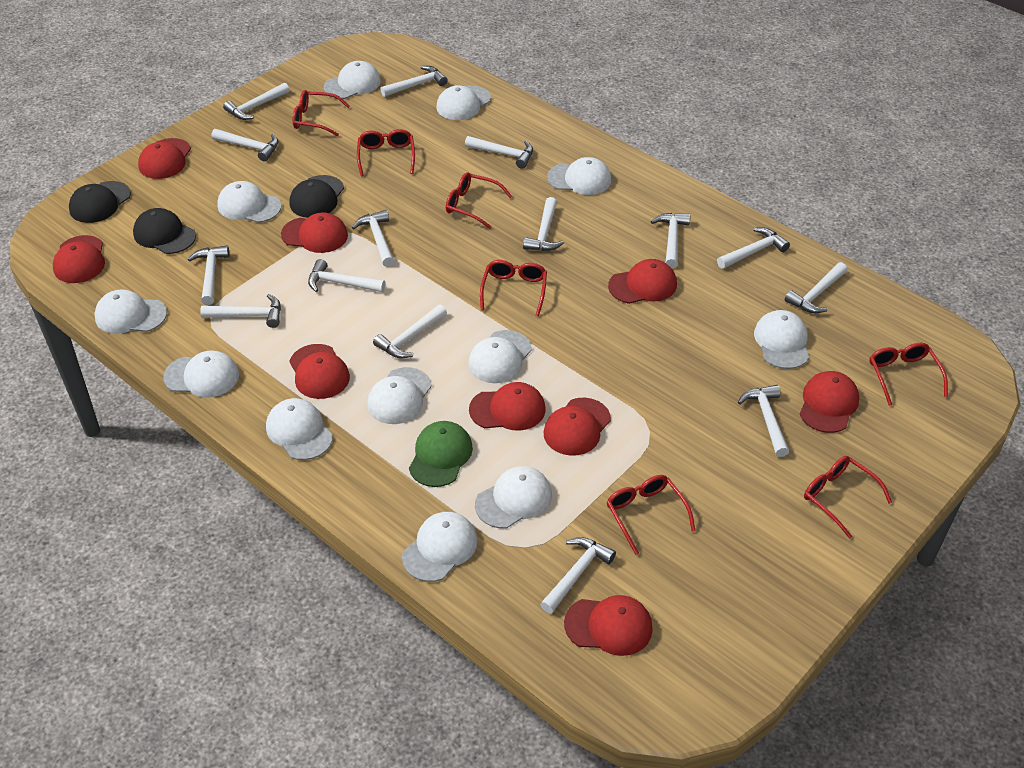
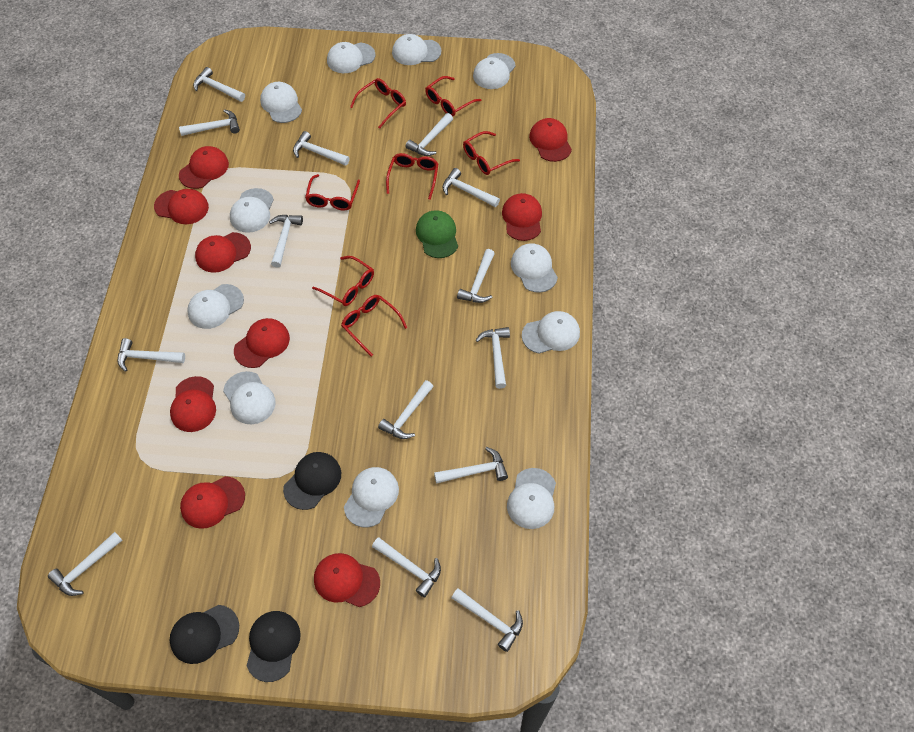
white cap: 12 -> 11
white hammer: 15 -> 14

